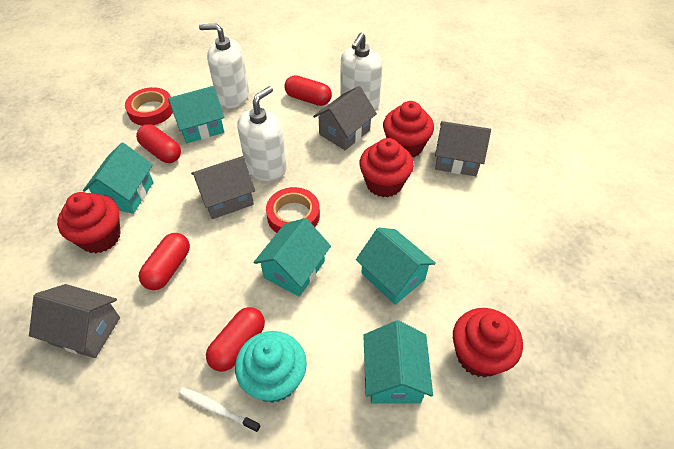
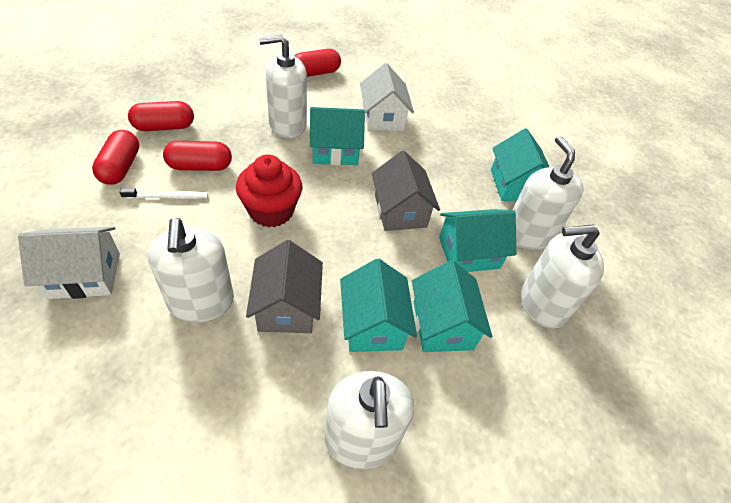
grey house: 4 -> 2
red cupcake: 4 -> 1
red tape: 2 -> 0
turquoise cupcake: 1 -> 0
white house: 0 -> 2
white soap dispenser: 3 -> 5

